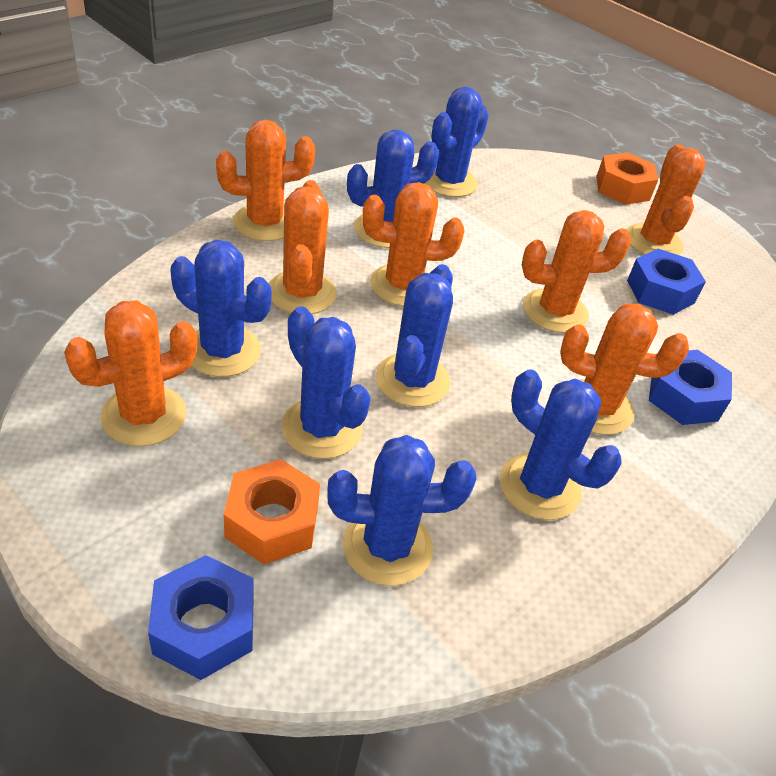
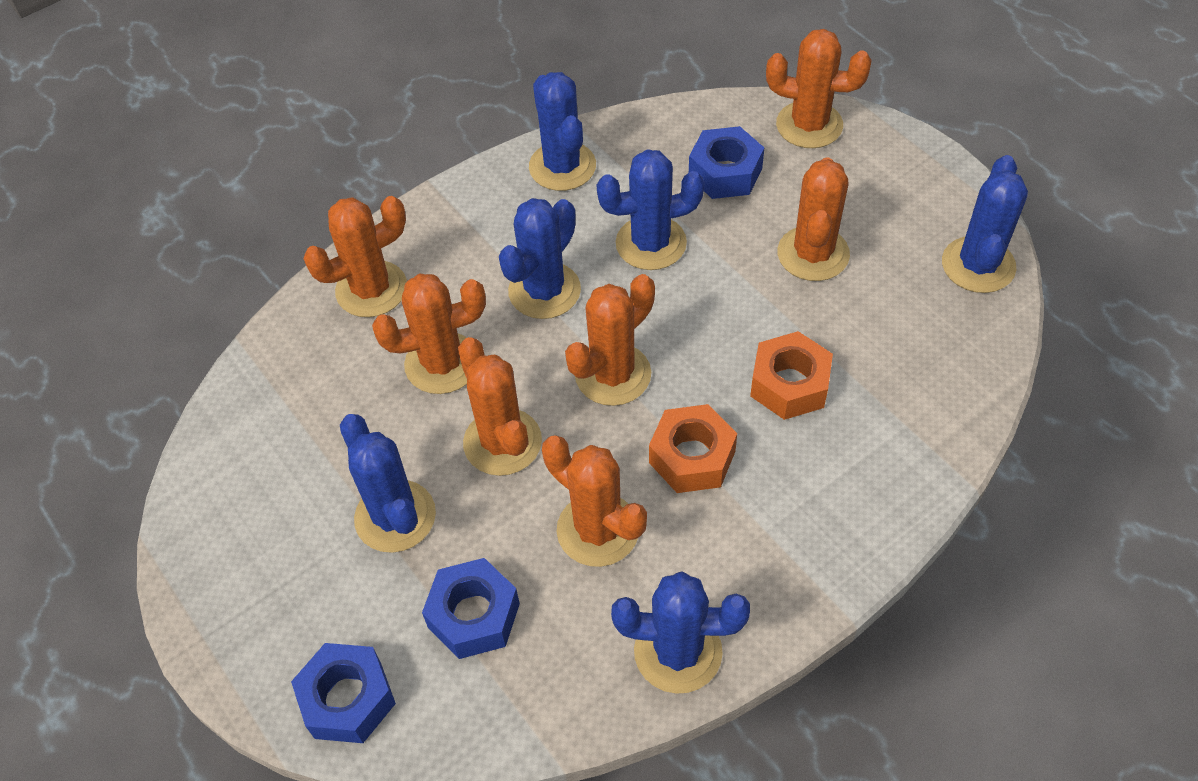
blue cactus: 7 -> 6

